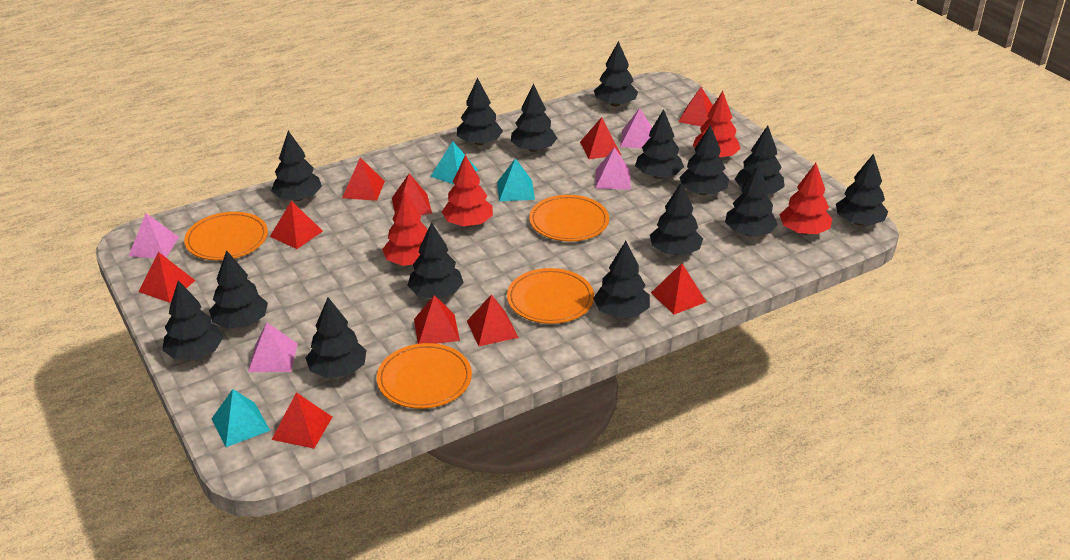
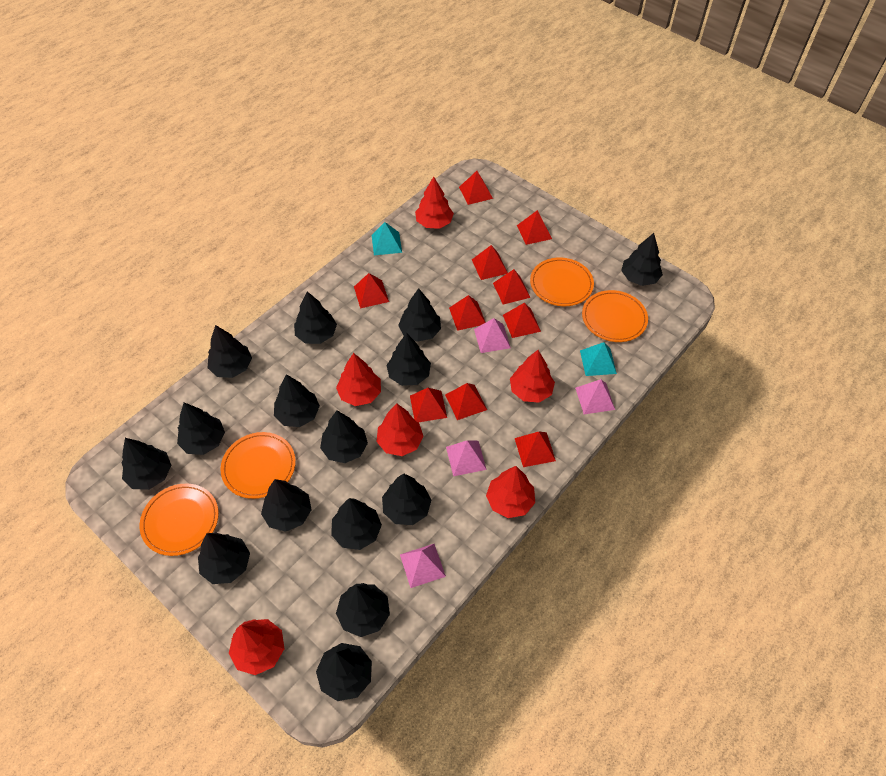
red tree: 4 -> 6
turquoise pyramid: 3 -> 2

